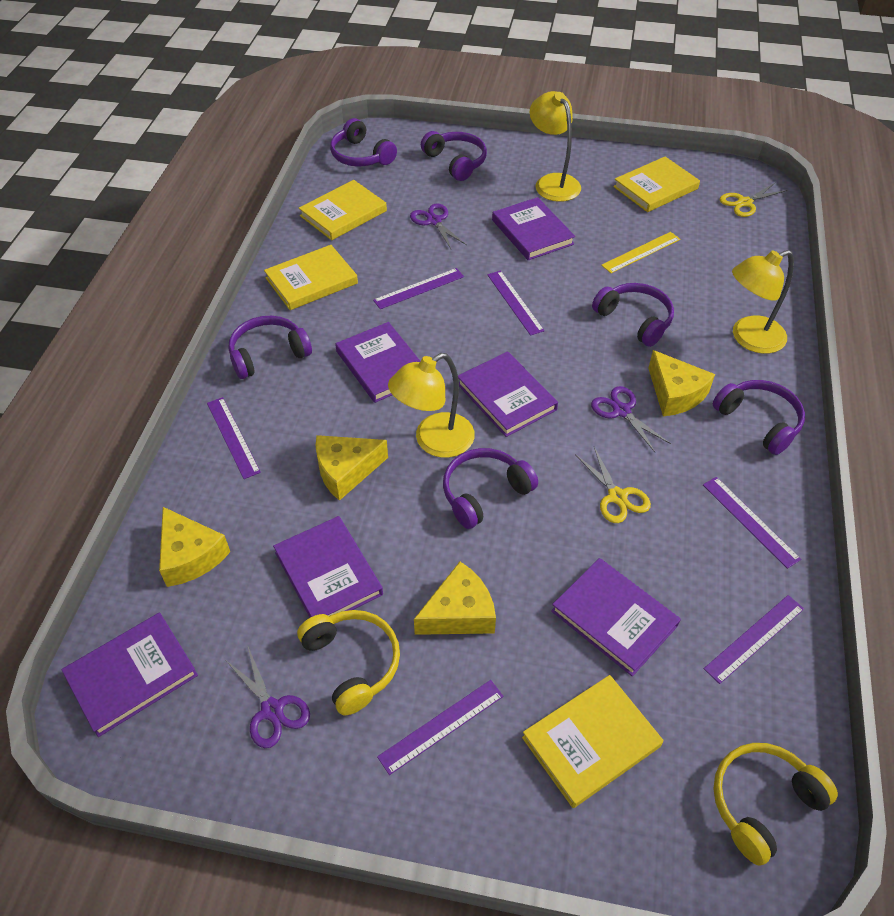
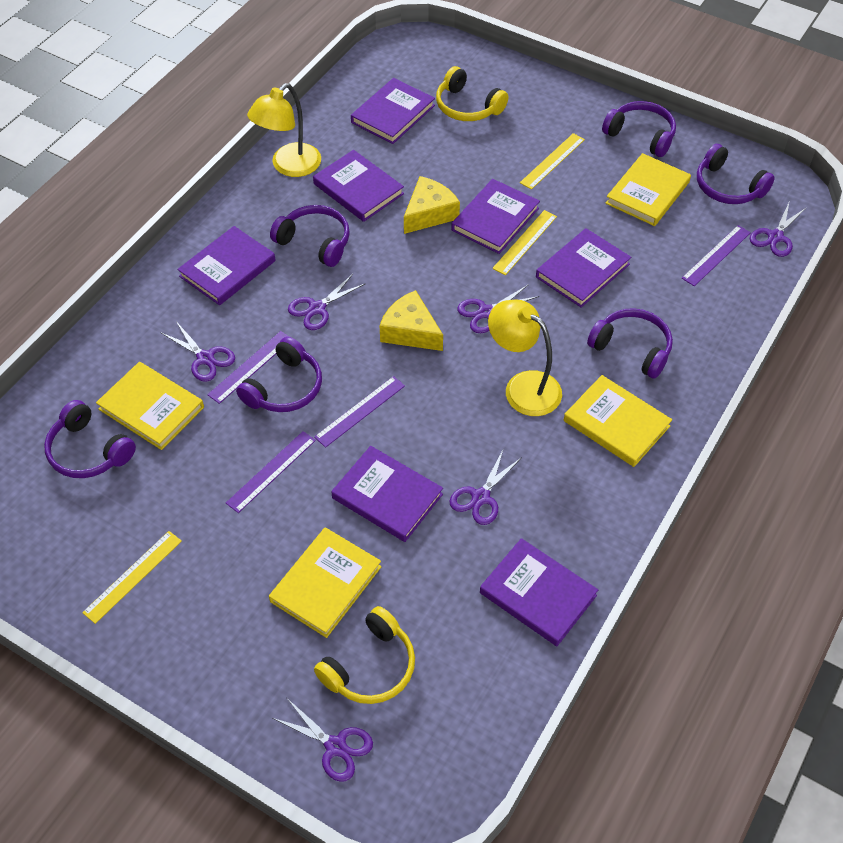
purple book: 6 -> 7
purple ruler: 6 -> 4
purple scissors: 3 -> 6
yellow cheese: 4 -> 2
yellow lamp: 3 -> 2
yellow ruler: 1 -> 3
yellow scissors: 2 -> 0

